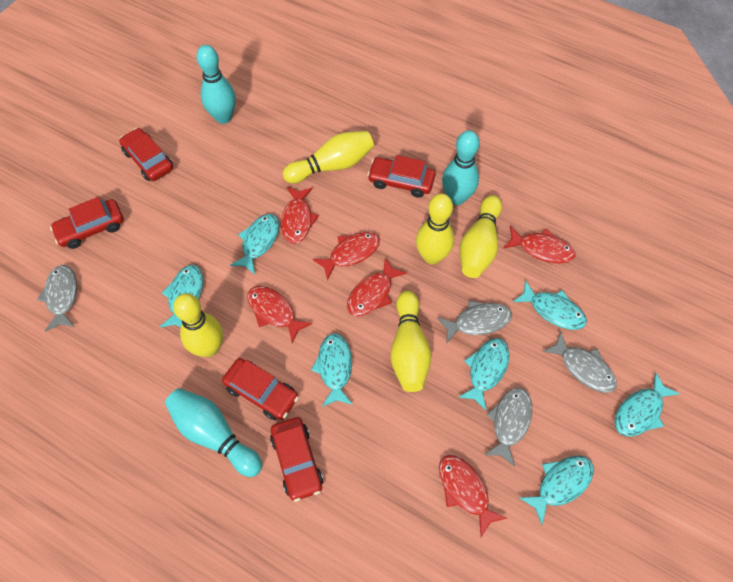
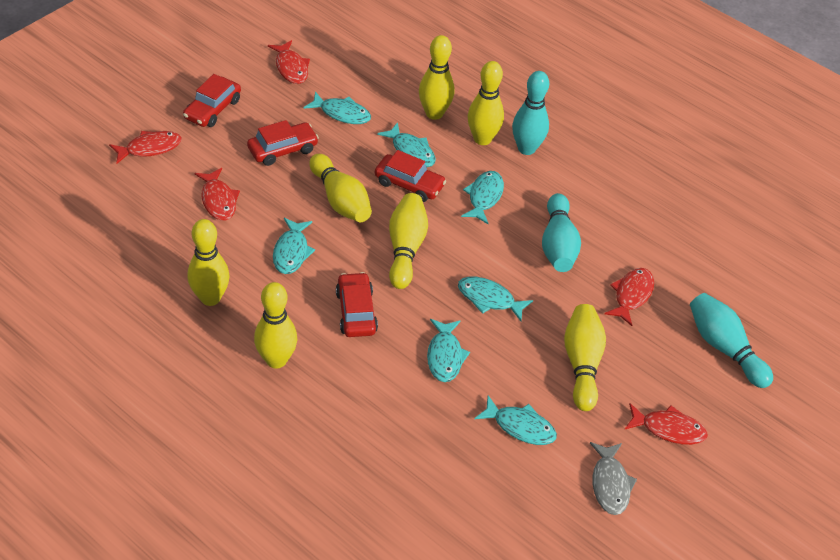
grey fish: 4 -> 1
red car: 5 -> 4
red fish: 6 -> 5
yellow bowling pin: 5 -> 7

